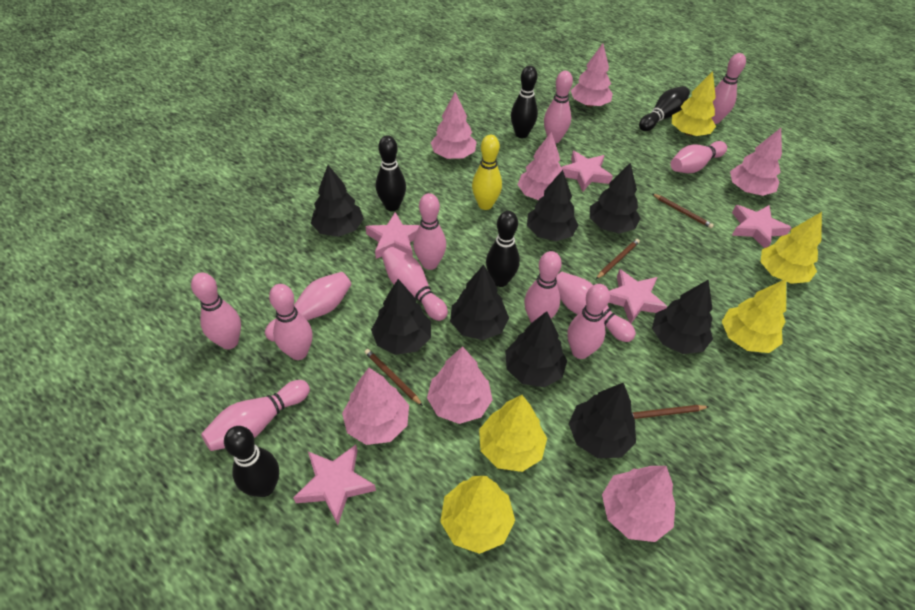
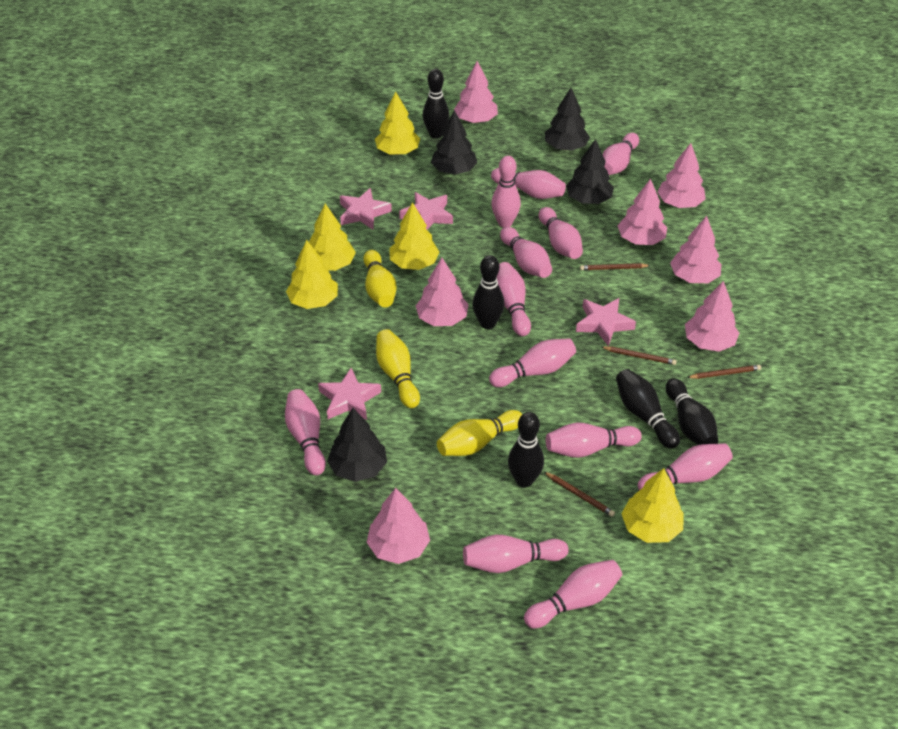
black tree: 8 -> 4
pink star: 5 -> 4
yellow bowling pin: 1 -> 3

